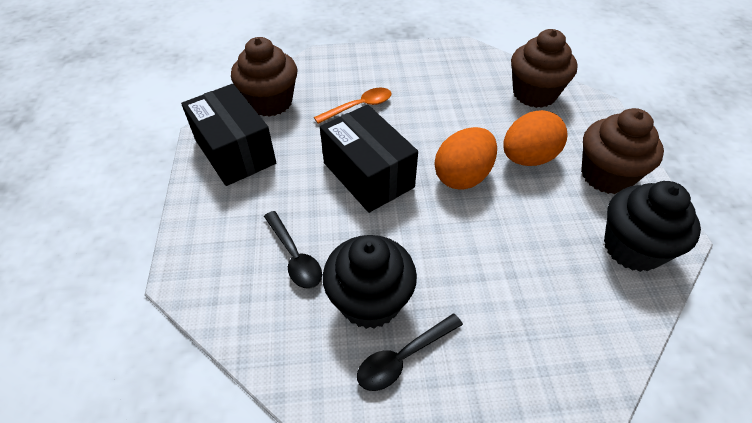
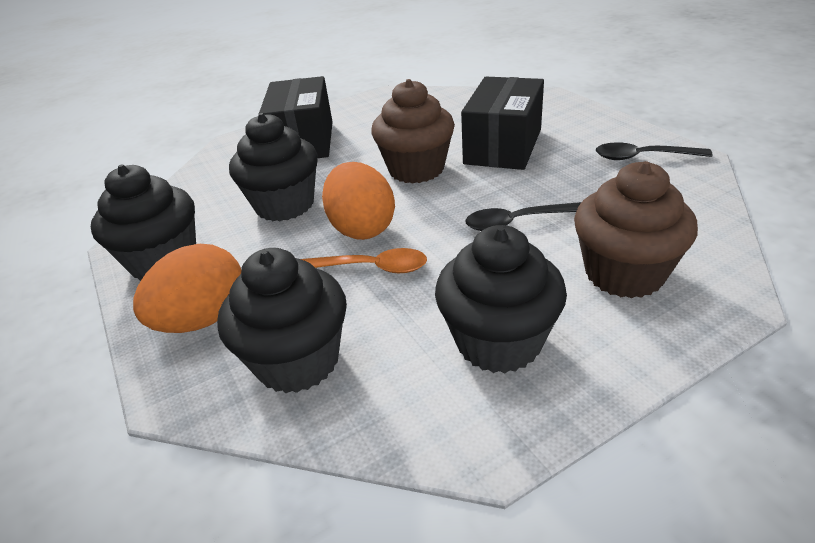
black cupcake: 2 -> 4
brown cupcake: 3 -> 2

